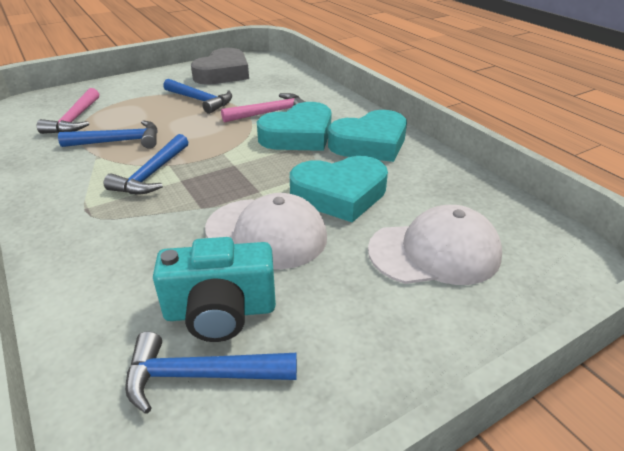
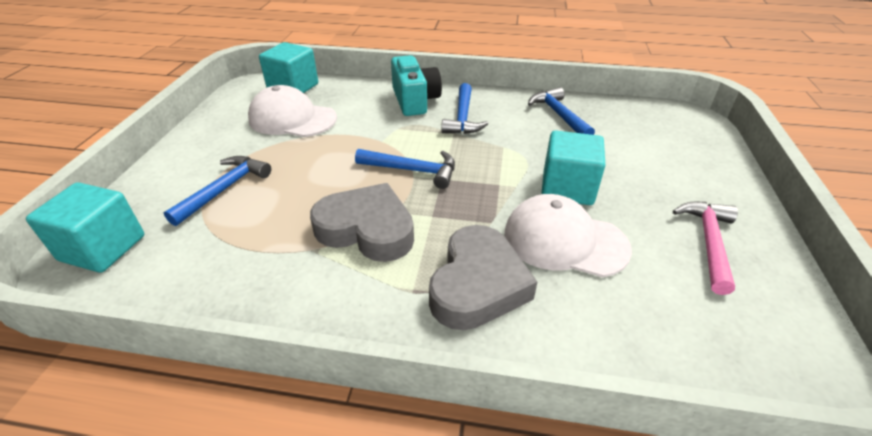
grey heart: 1 -> 2
pink hammer: 2 -> 1
turquoise cube: 0 -> 3
turquoise heart: 3 -> 0

